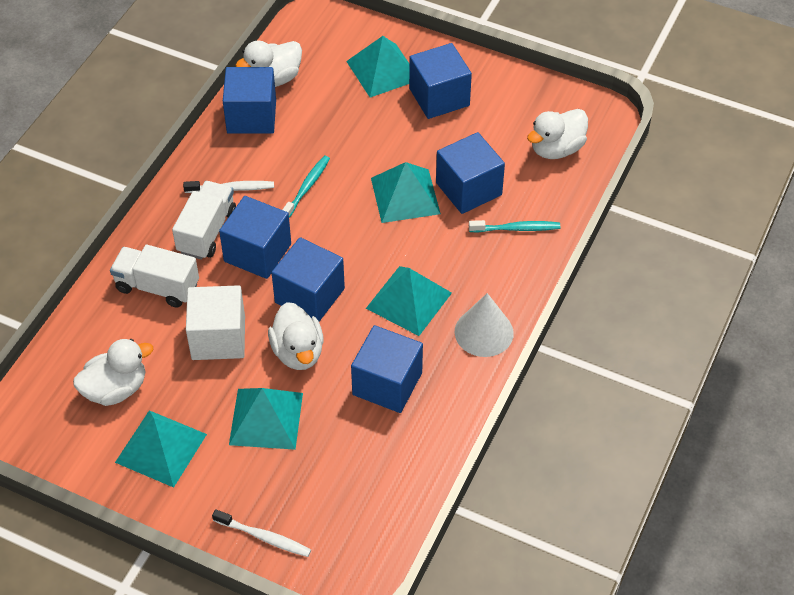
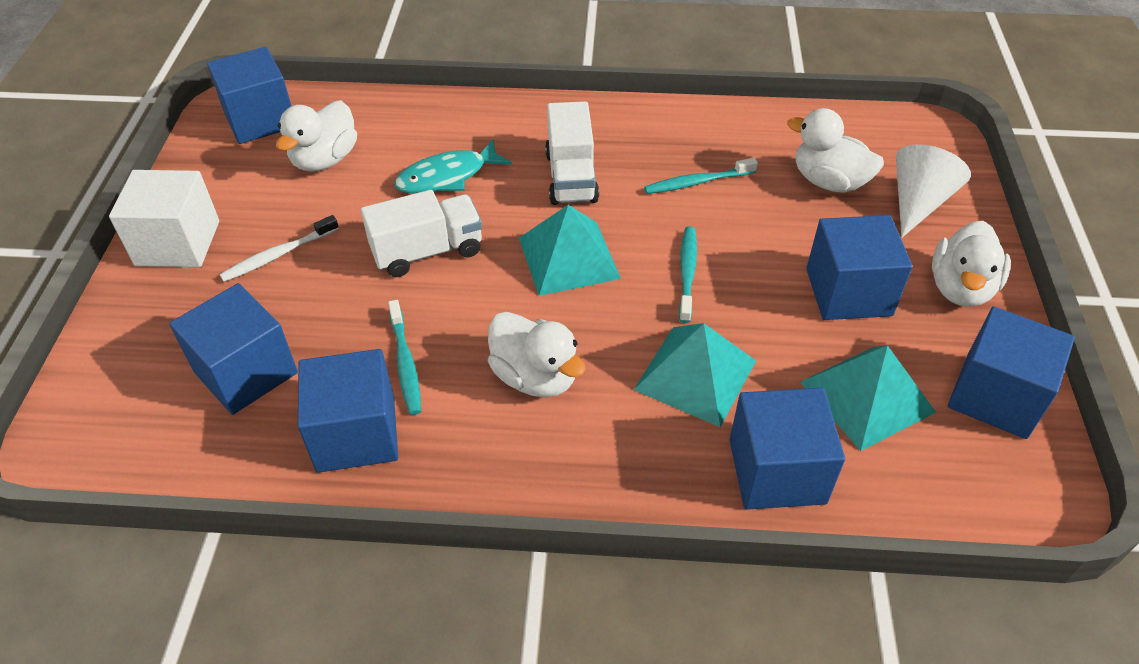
turquoise fish: 0 -> 1
turquoise pyramid: 5 -> 3
turquoise toothbrush: 2 -> 3
white toothbrush: 2 -> 1

